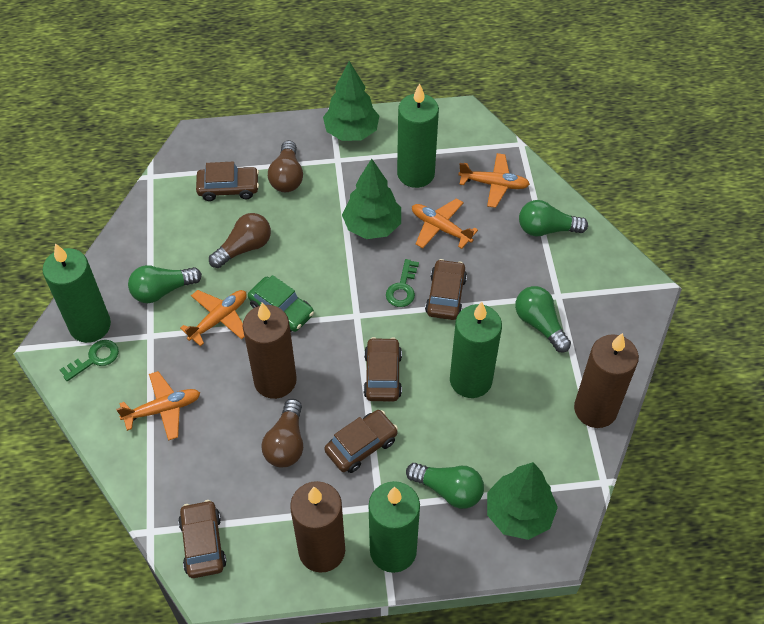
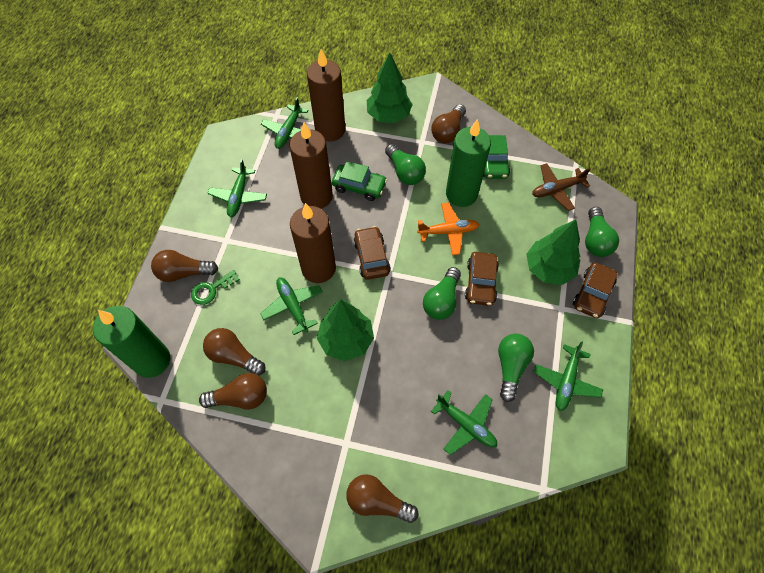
brown car: 5 -> 3
brown light bulb: 3 -> 5
brown plane: 0 -> 1
green candle: 4 -> 2
green car: 1 -> 2
green key: 2 -> 1
green plane: 0 -> 5
orange plane: 4 -> 1

